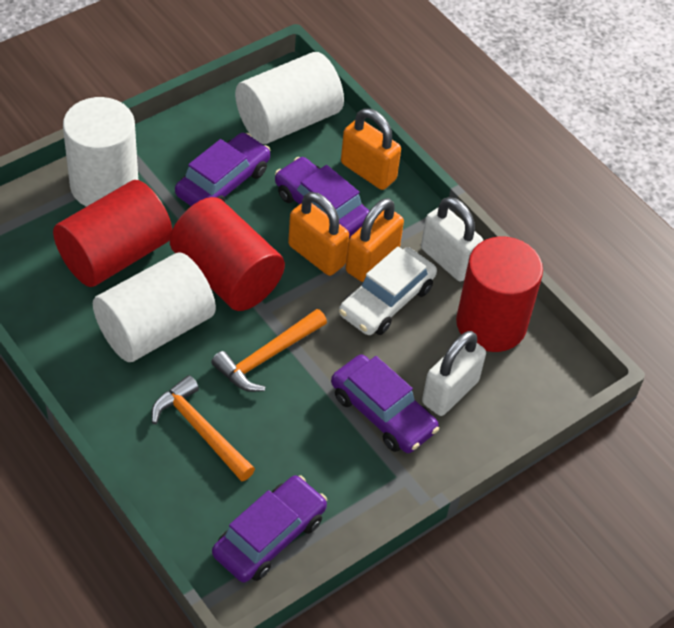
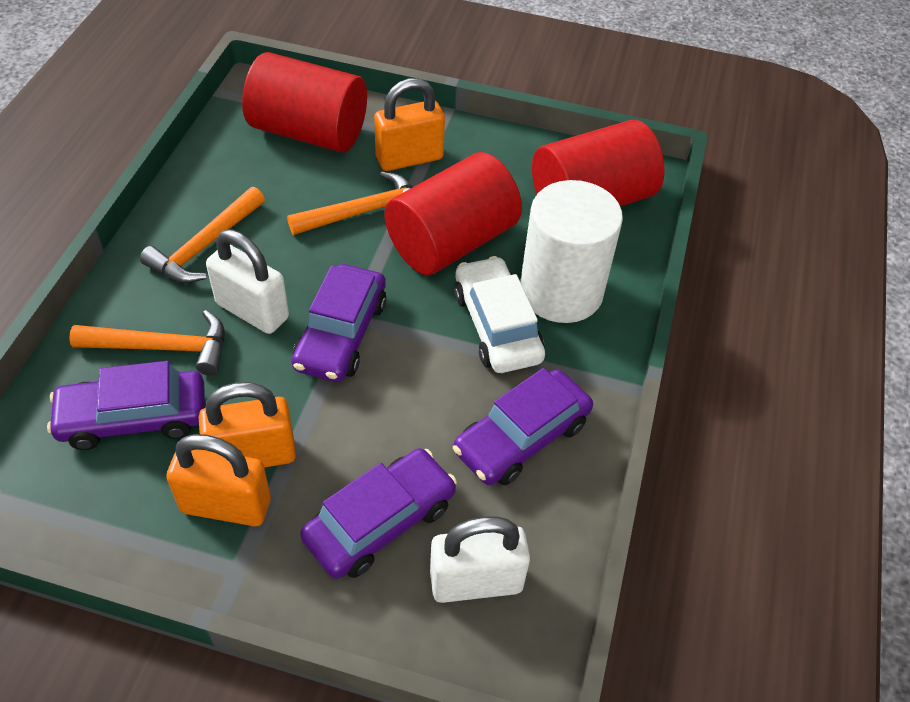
orange hammer: 2 -> 3
white cylinder: 3 -> 1

